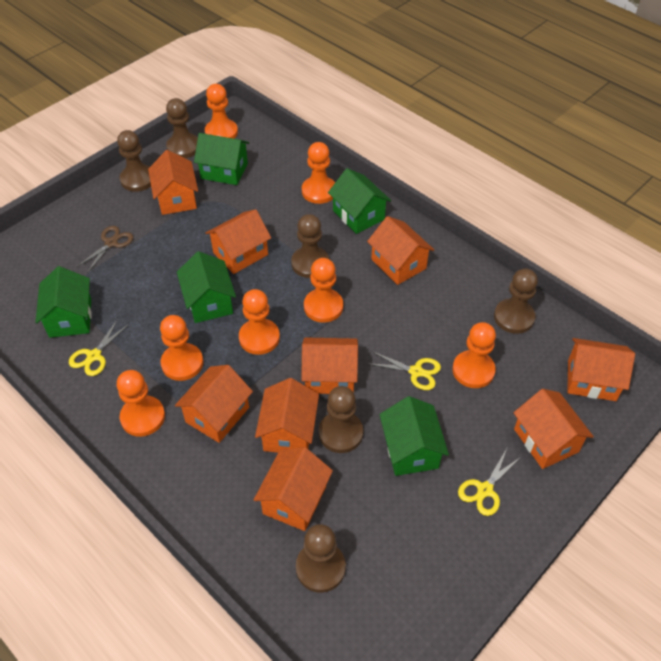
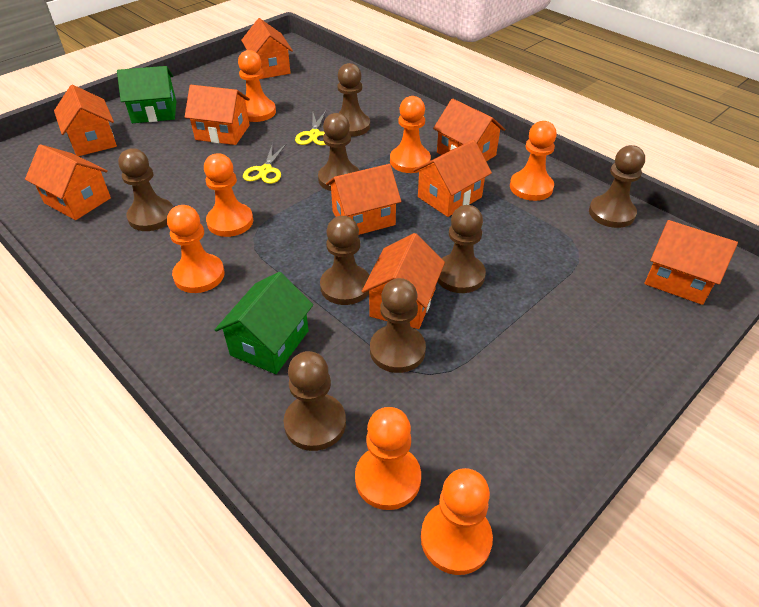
brown pawn: 6 -> 8
brown scissors: 1 -> 0
green house: 5 -> 2
yellow scissors: 3 -> 2

